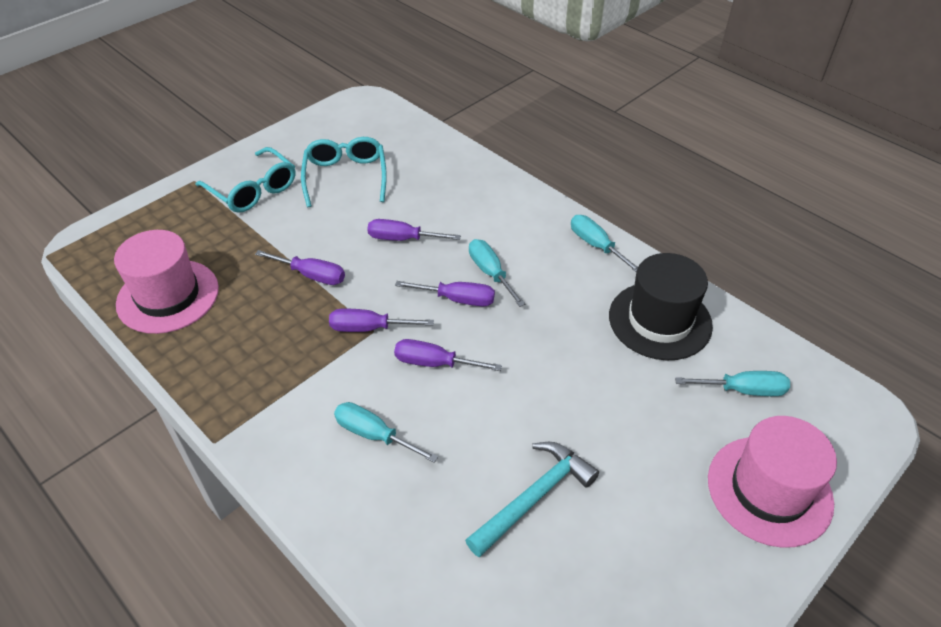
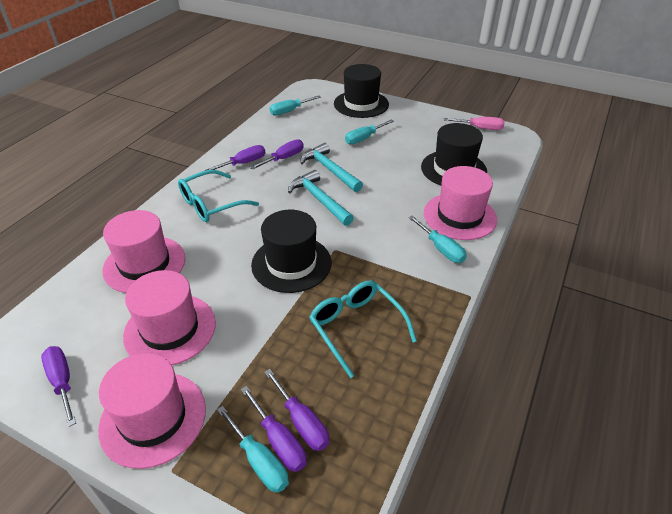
black hat: 1 -> 3
pink hat: 2 -> 4
pink screwdriver: 0 -> 1
turquoise hammer: 1 -> 2

